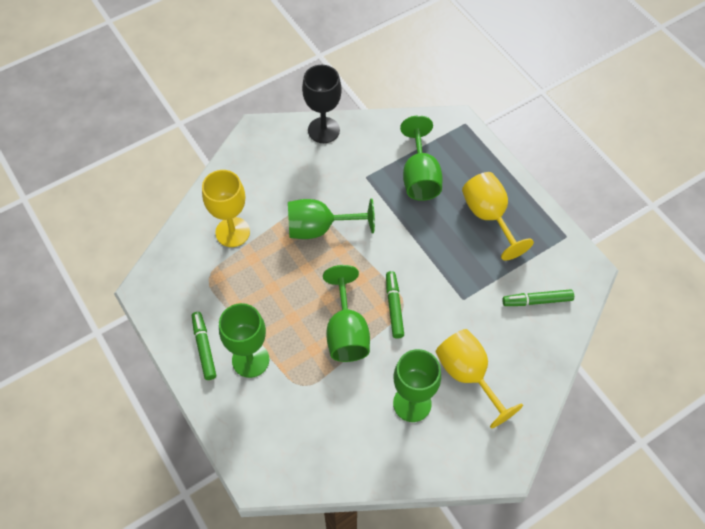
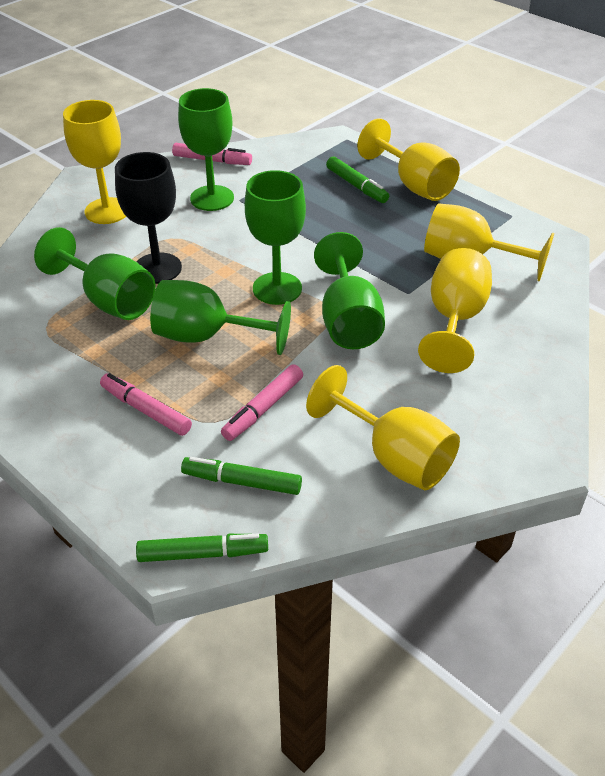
pink marker: 0 -> 3
yellow goblet: 3 -> 5

